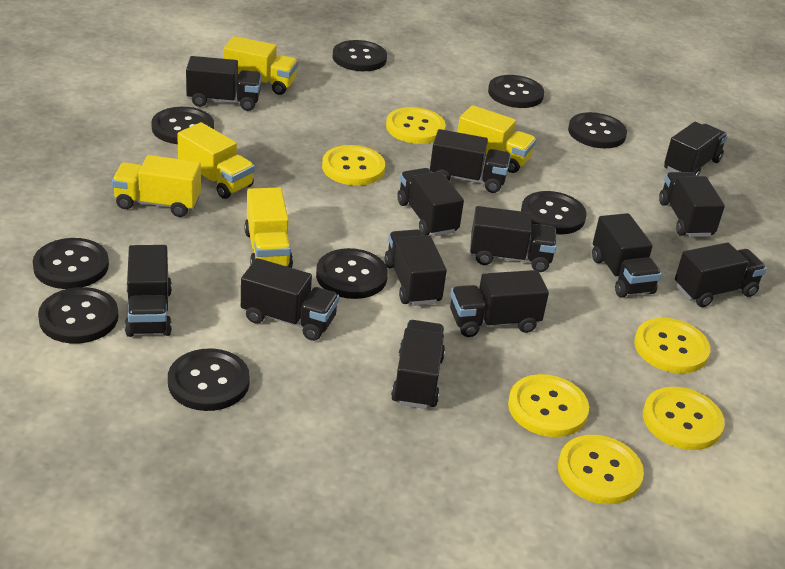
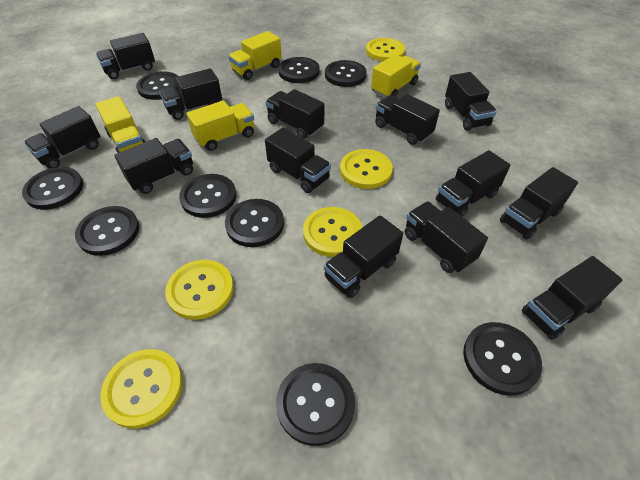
yellow button: 6 -> 5
yellow truck: 5 -> 4

